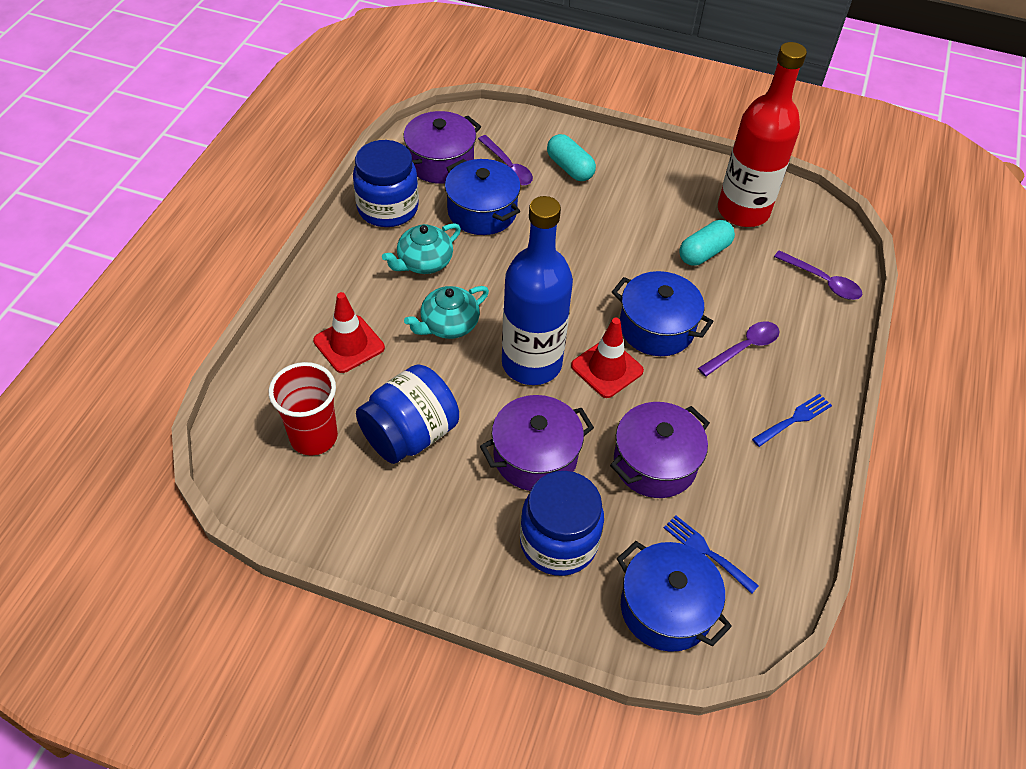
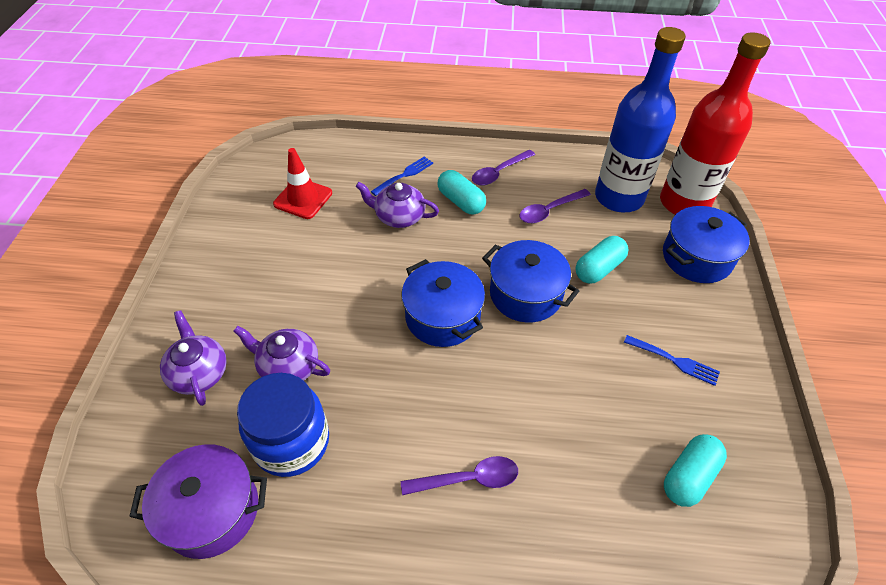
blue jar: 3 -> 1
purple pot: 3 -> 1
purple teapot: 0 -> 3
red cup: 1 -> 0
red traffic cone: 2 -> 1
turquoise capsule: 2 -> 3
turquoise teapot: 2 -> 0

